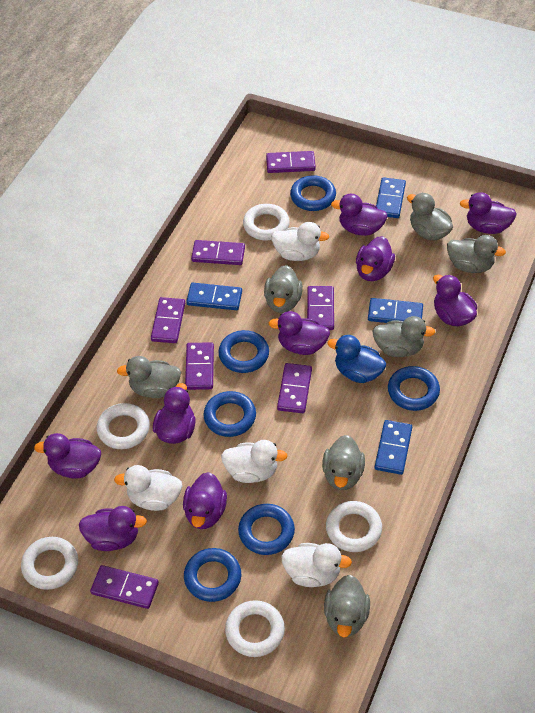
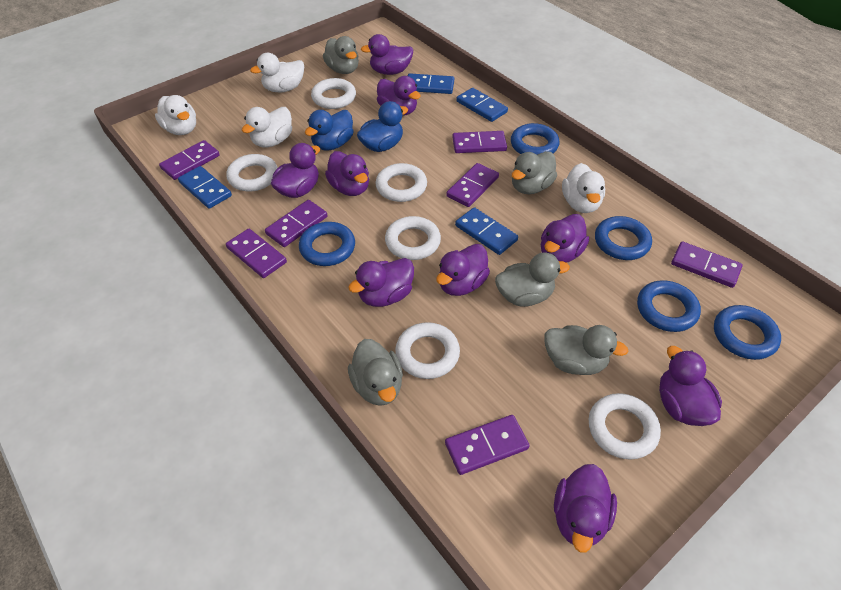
blue duck: 1 -> 2
blue ring: 6 -> 5
grey duck: 7 -> 5
white ring: 5 -> 6

